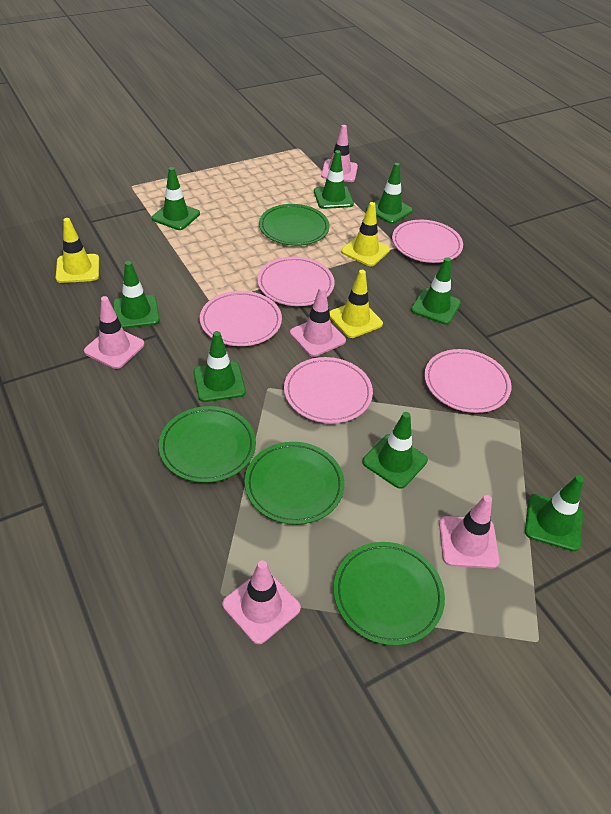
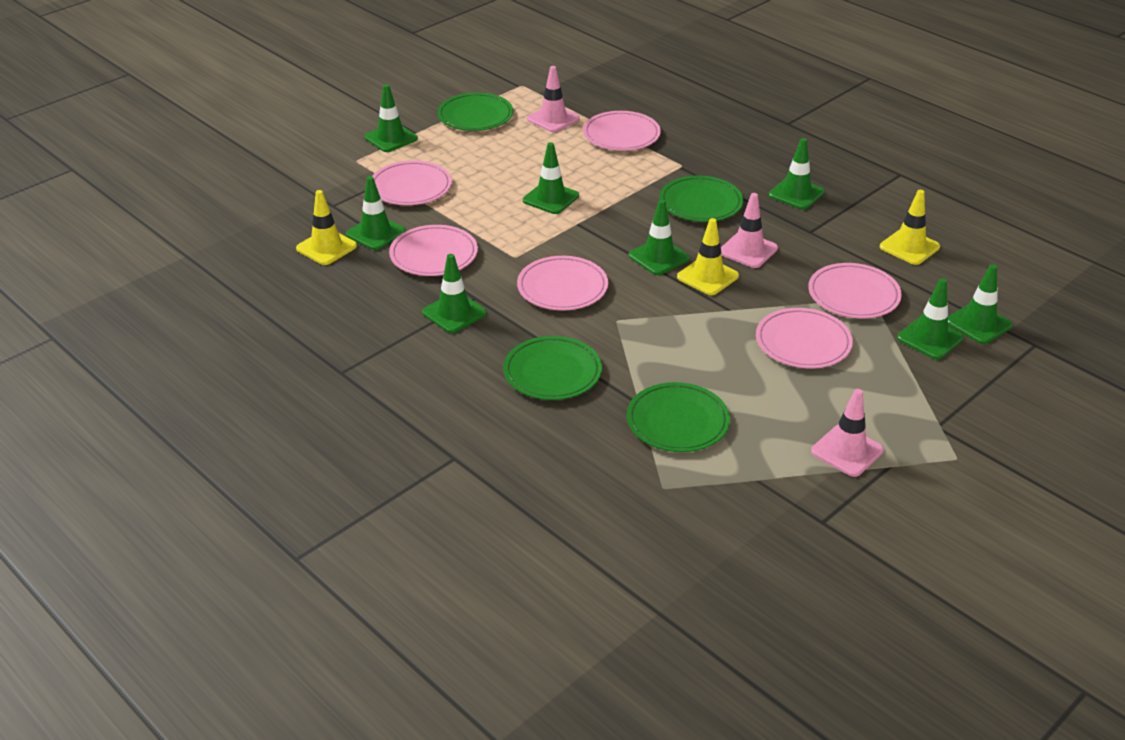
pink plate: 5 -> 6
pink traffic cone: 5 -> 3

